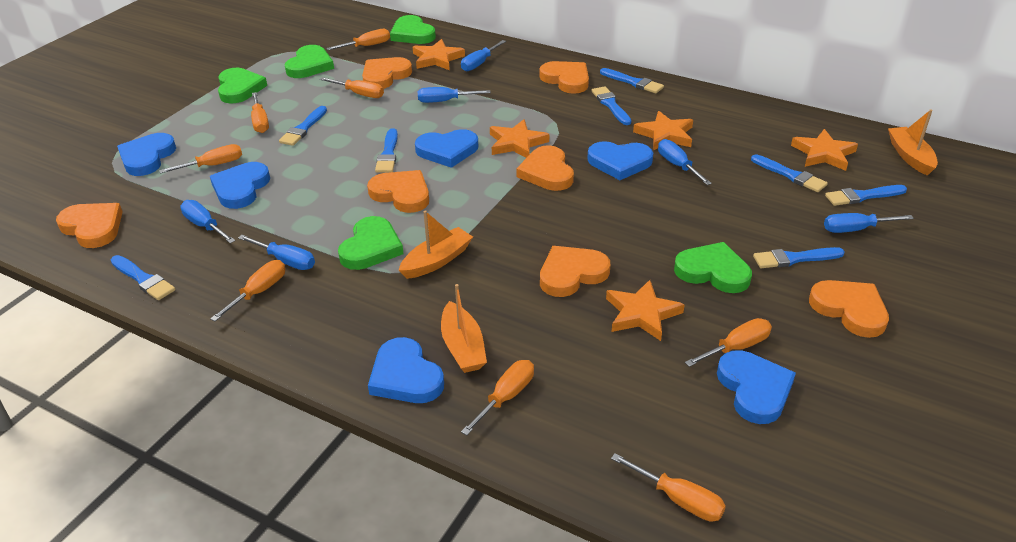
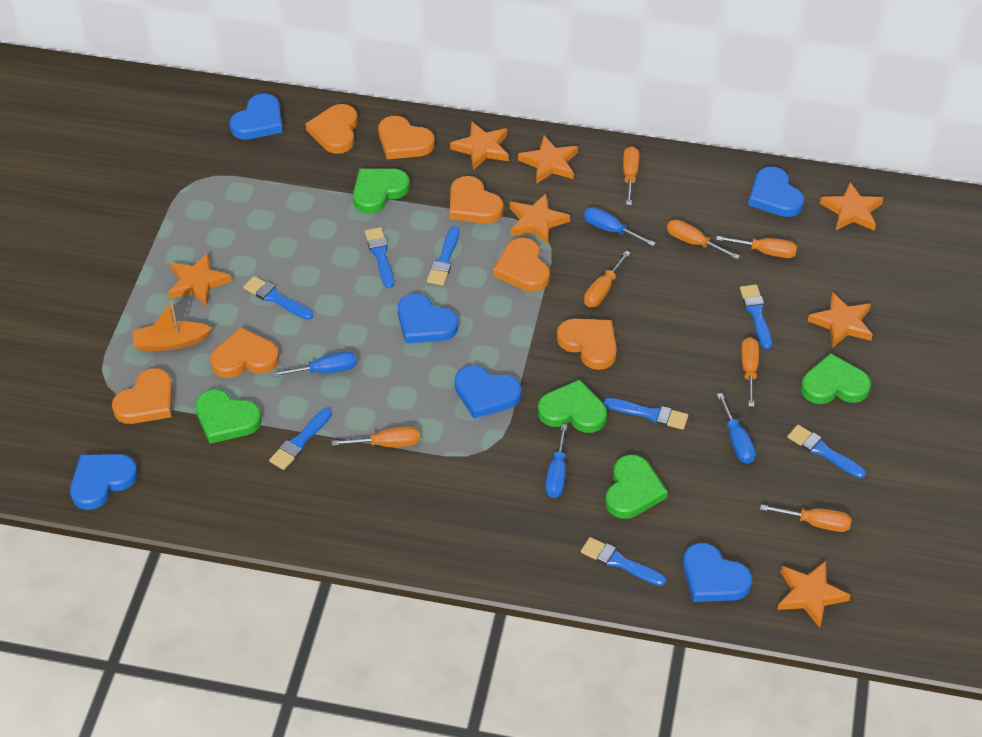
blue screwdriver: 6 -> 4
orange boat: 3 -> 1
orange screwdriver: 8 -> 7
orange star: 5 -> 7

